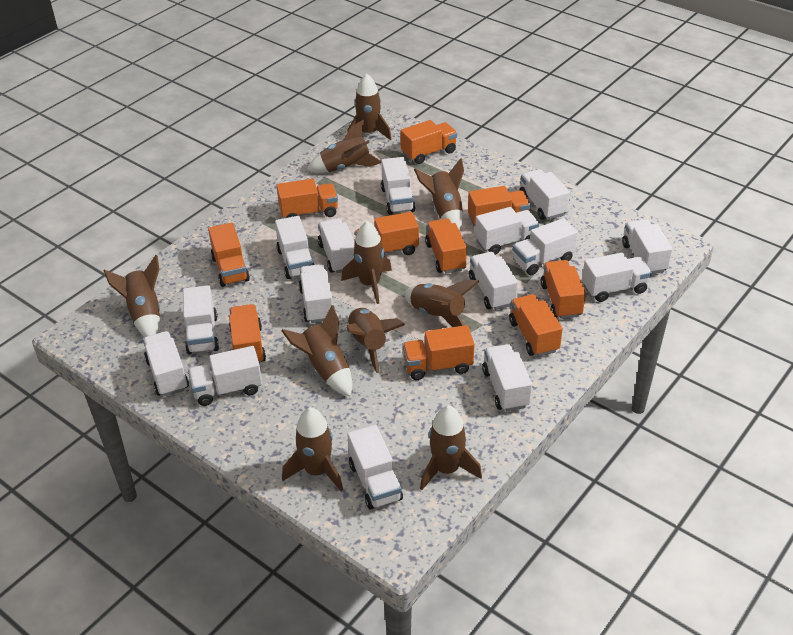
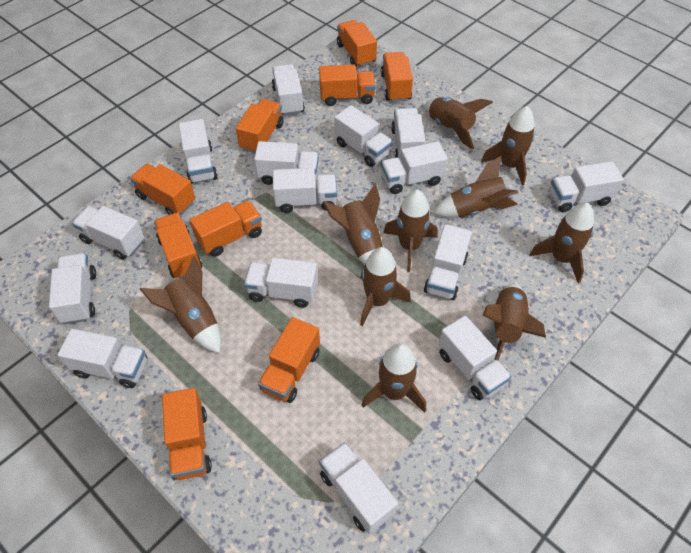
orange truck: 10 -> 9

